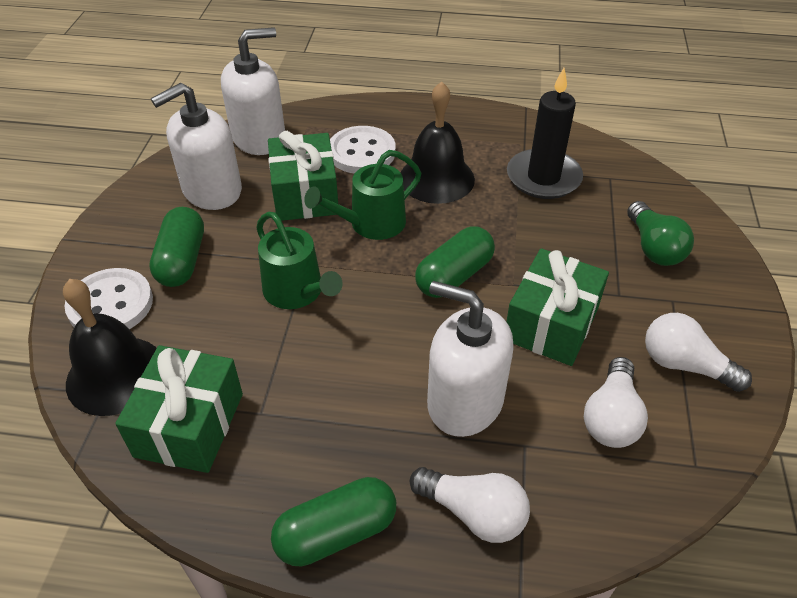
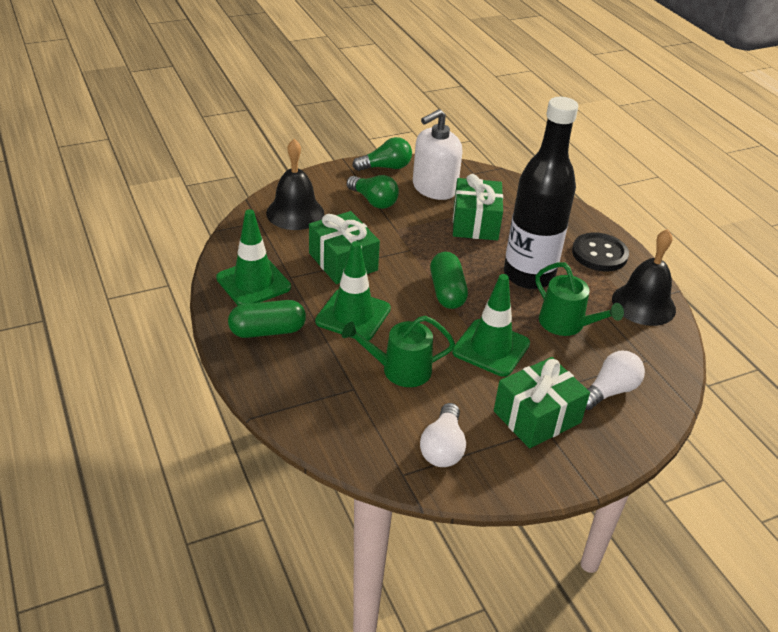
black bottle: 0 -> 1
black button: 0 -> 1
black candle: 1 -> 0
green capsule: 3 -> 2
green light bulb: 1 -> 2
green traffic cone: 0 -> 3
white button: 2 -> 0
white light bulb: 3 -> 2
white soap dispenser: 3 -> 1

